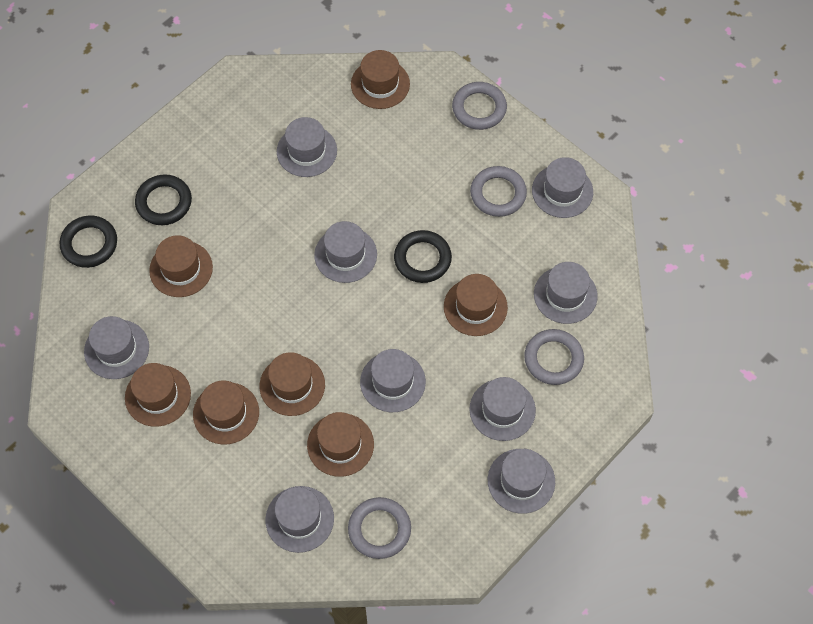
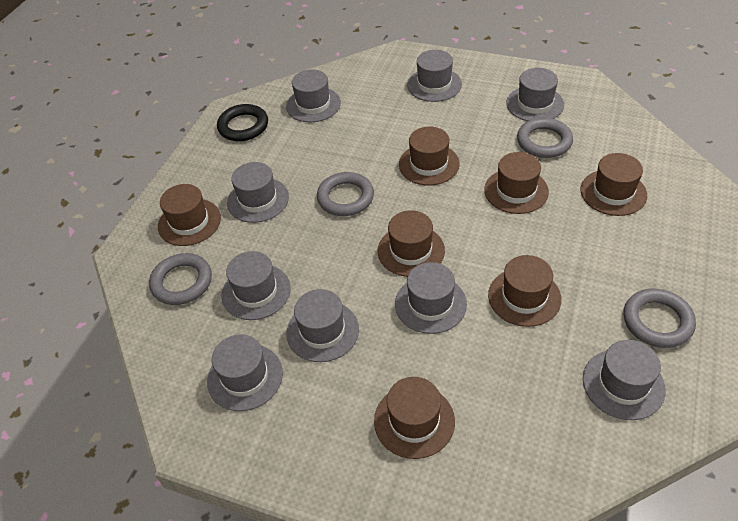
black ring: 3 -> 1

